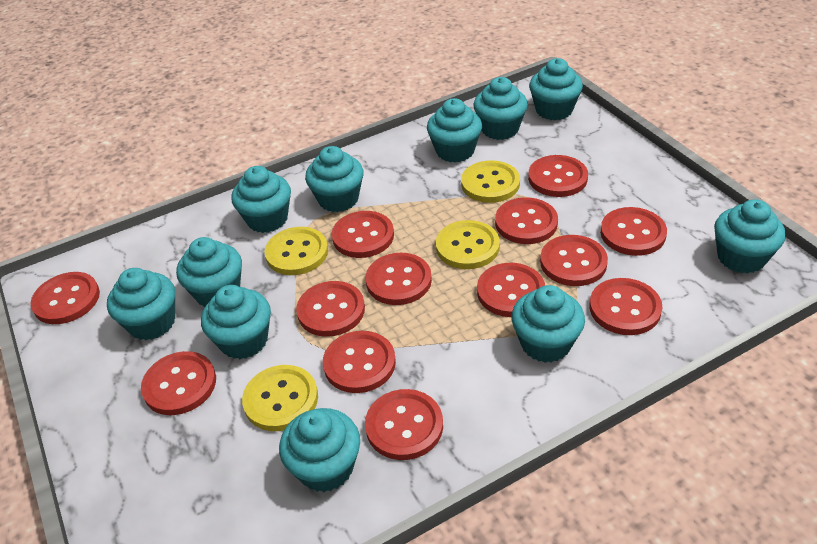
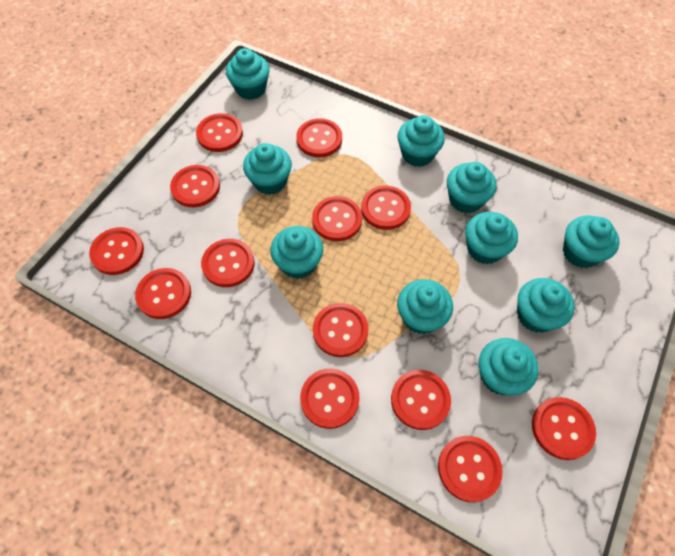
turquoise cupcake: 11 -> 10
yellow button: 4 -> 0

